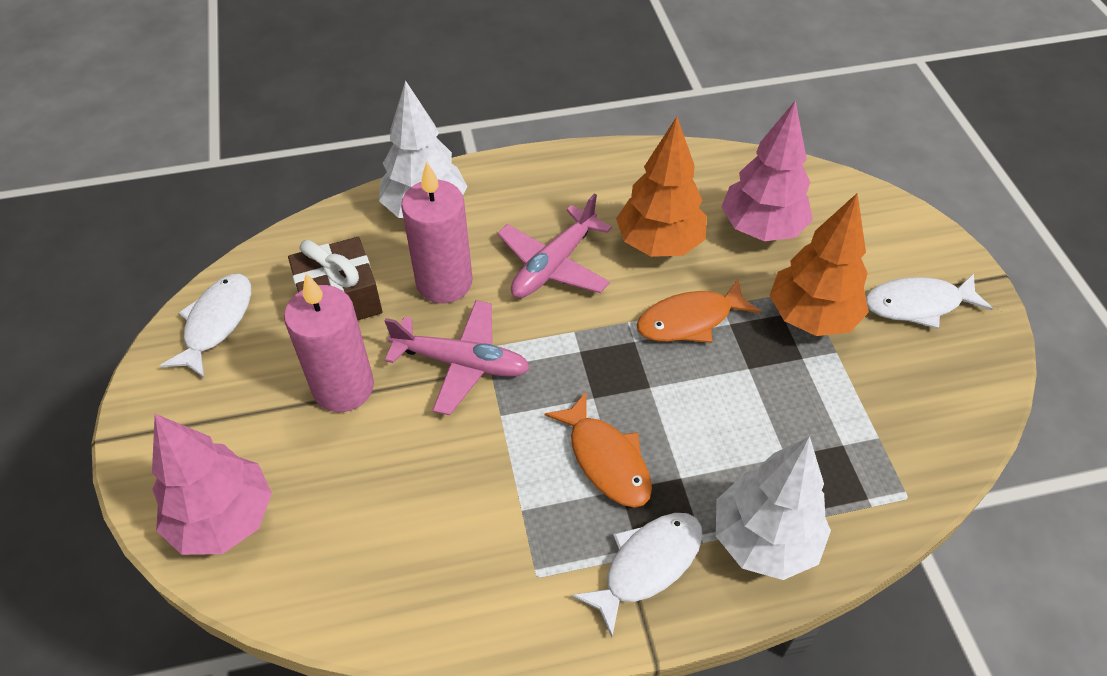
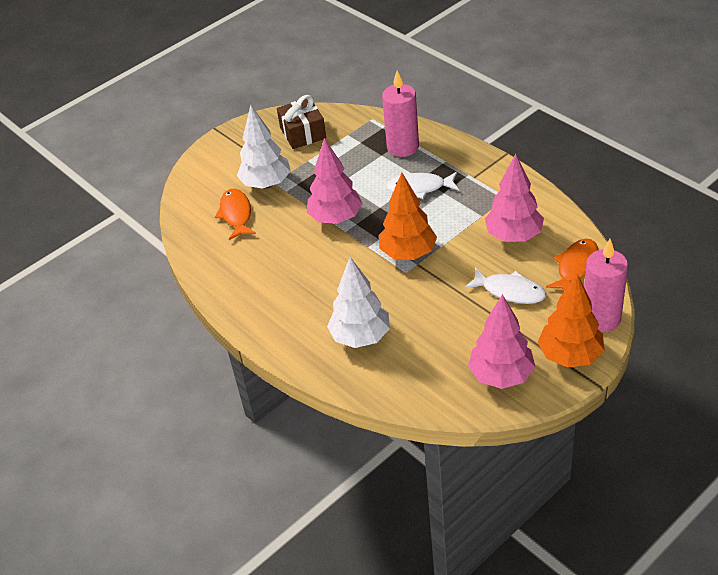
pink plane: 2 -> 0
pink tree: 2 -> 3
white fish: 3 -> 2

